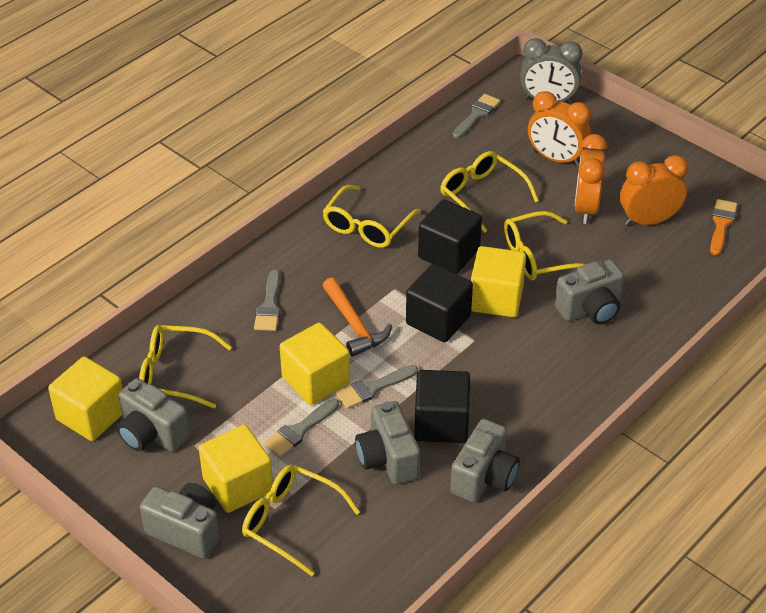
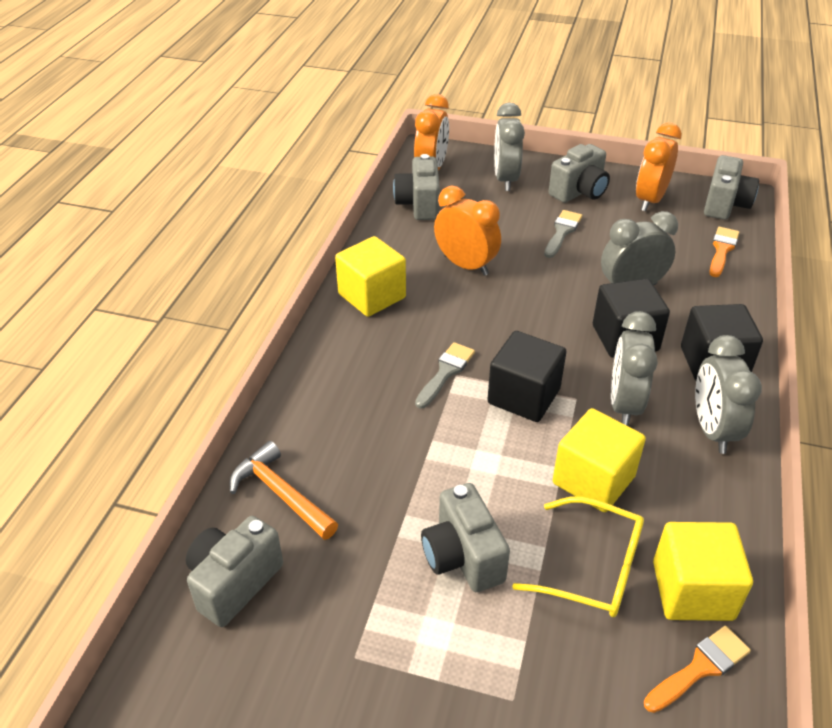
grey brush: 4 -> 2
grey clock: 1 -> 4
orange brush: 1 -> 2
yellow cube: 4 -> 3
yellow glasses: 5 -> 1

